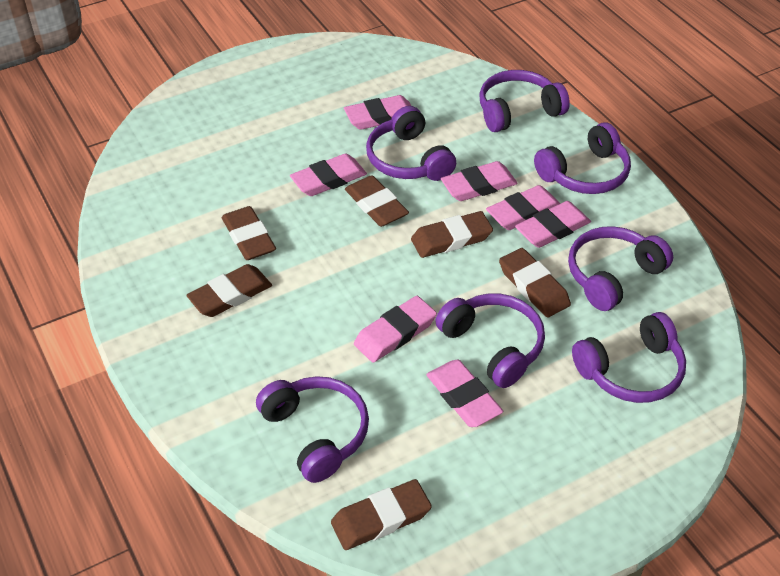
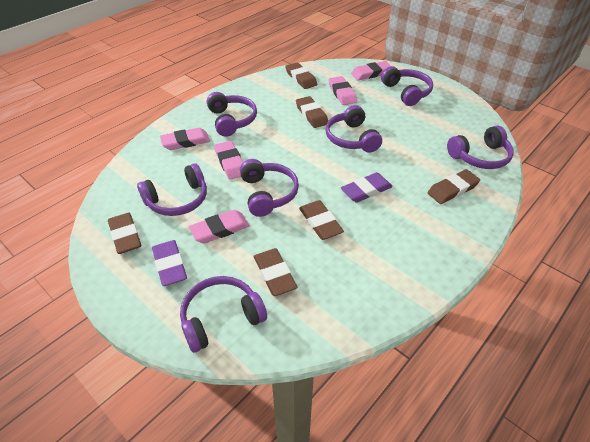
pink eraser: 7 -> 5
purple eraser: 0 -> 2

